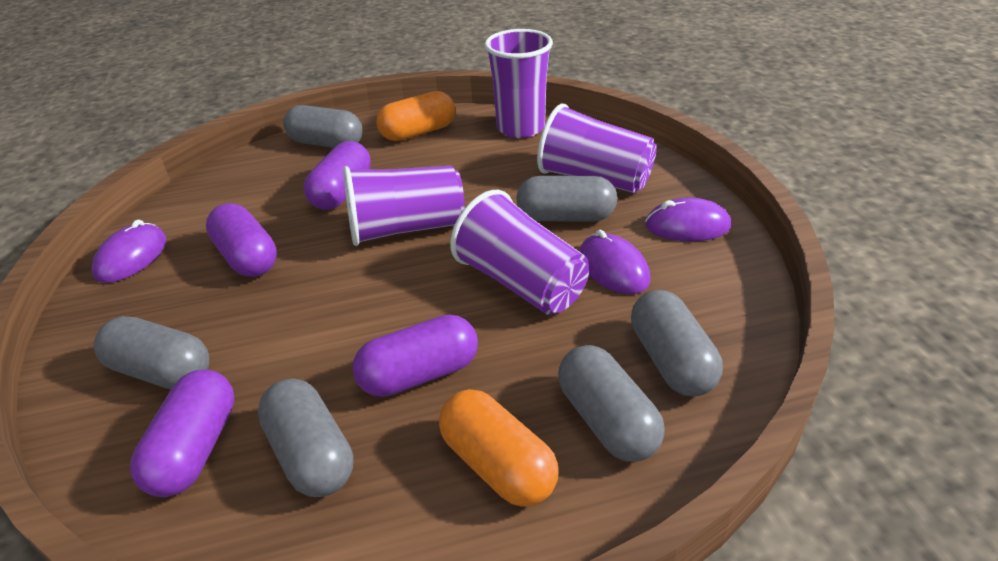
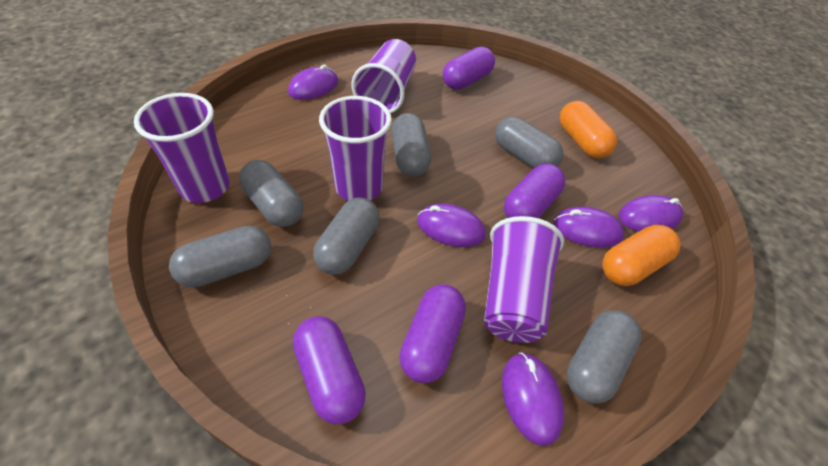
purple mouse: 3 -> 5

